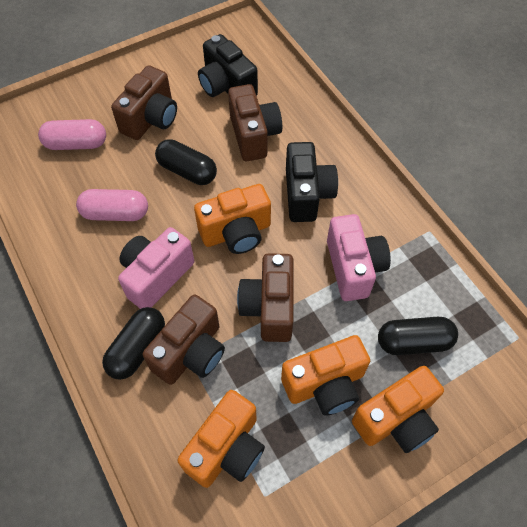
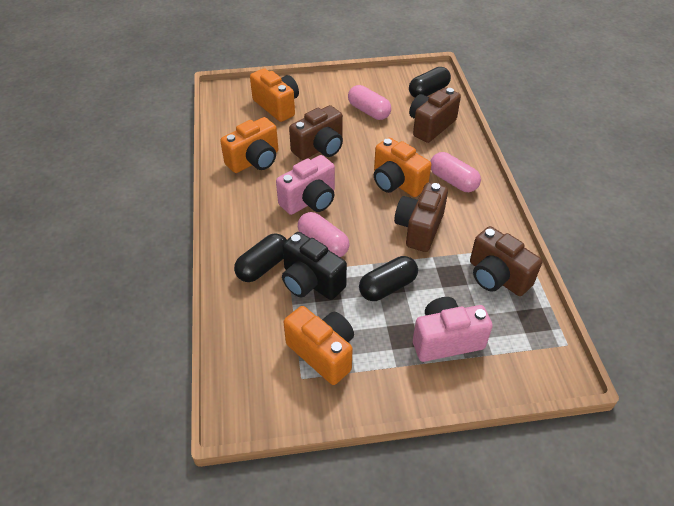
black camera: 2 -> 1
pink capsule: 2 -> 3

